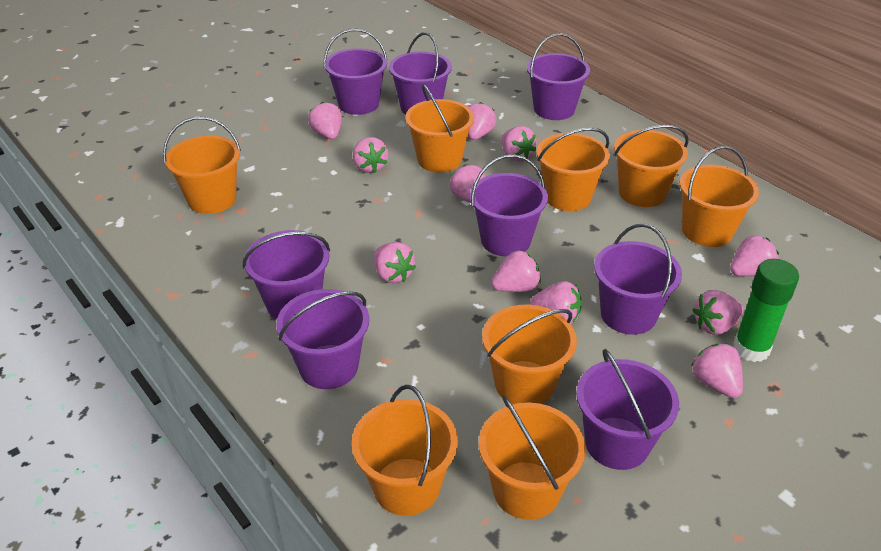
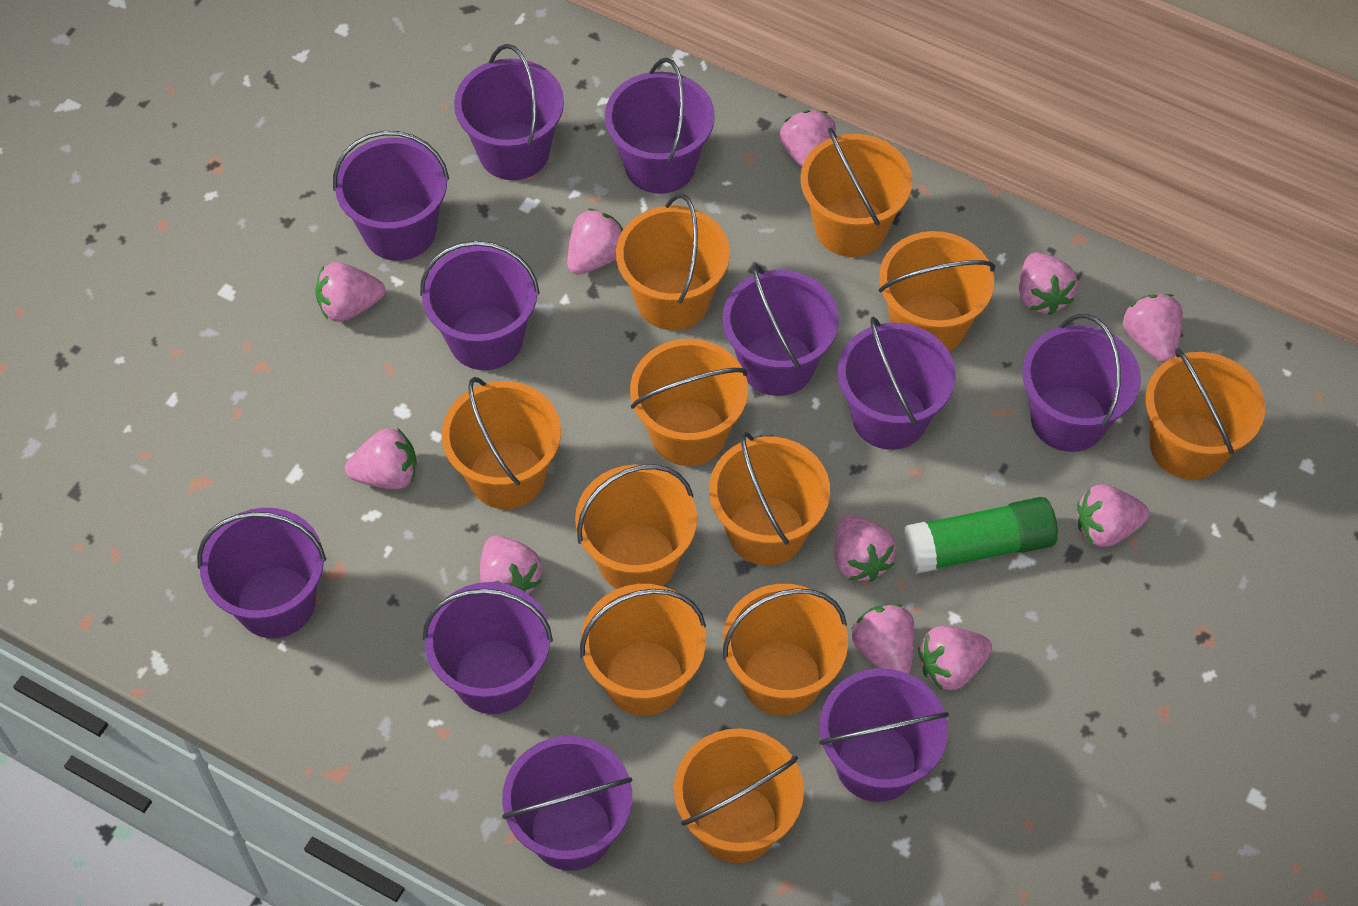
orange bucket: 8 -> 11
purple bucket: 8 -> 11

